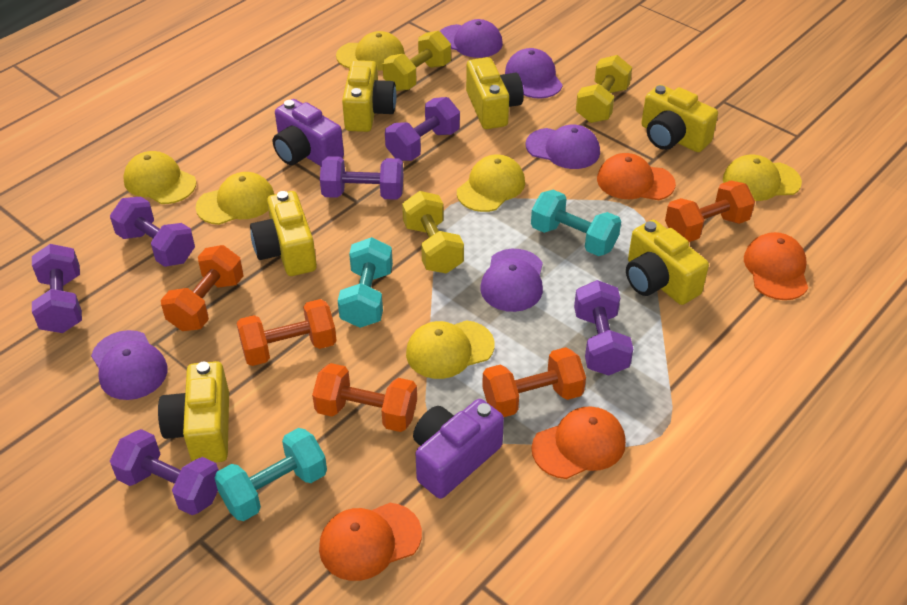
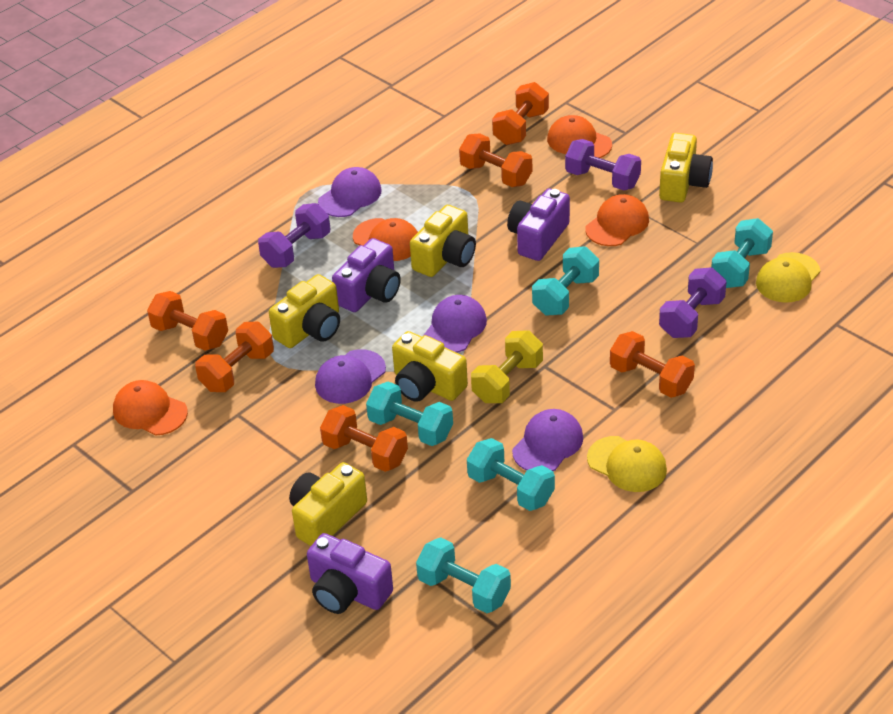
orange dumbbell: 5 -> 6
purple camera: 2 -> 3
purple cap: 5 -> 4
purple dumbbell: 6 -> 3
turquoise dumbbell: 3 -> 5
yellow camera: 6 -> 5
yellow cap: 6 -> 2
yellow dumbbell: 3 -> 1

